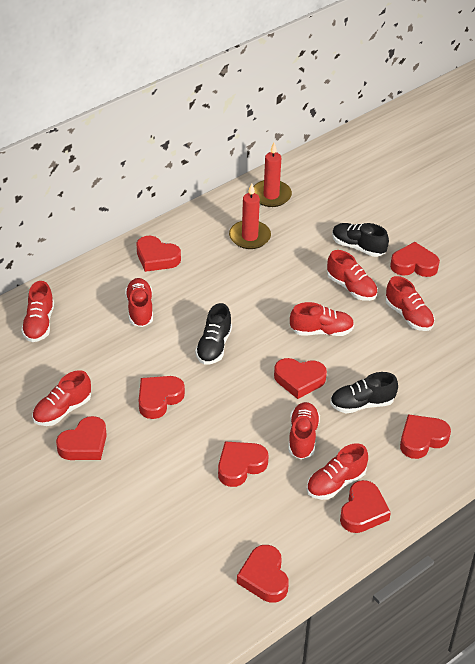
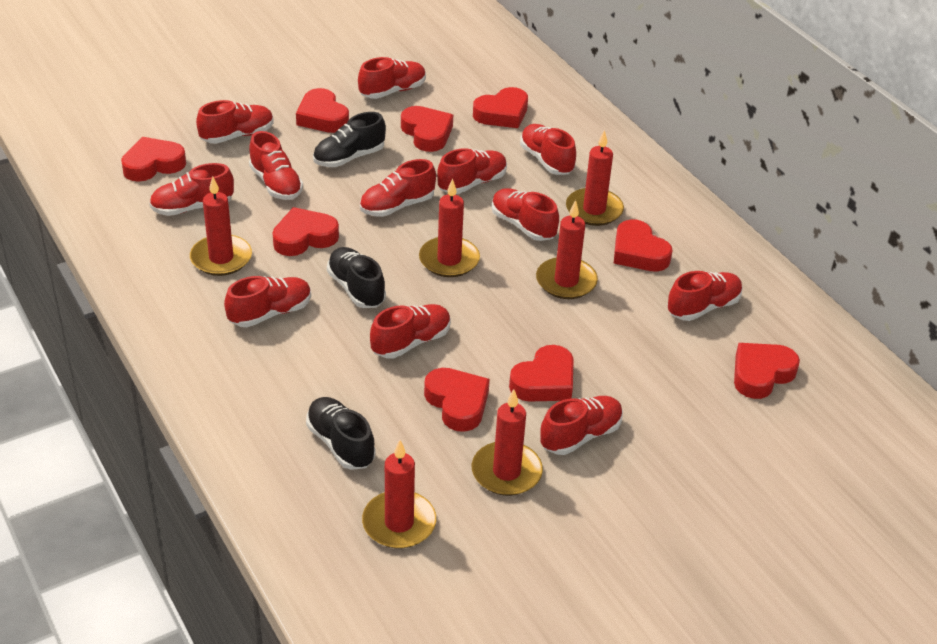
red candle: 2 -> 6
red shoe: 8 -> 12

